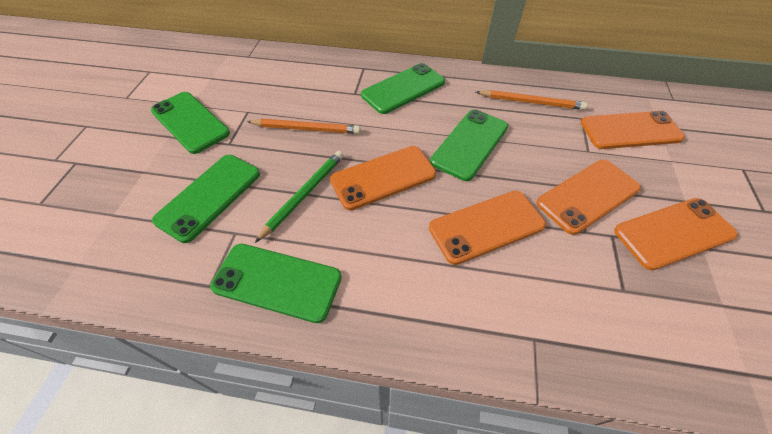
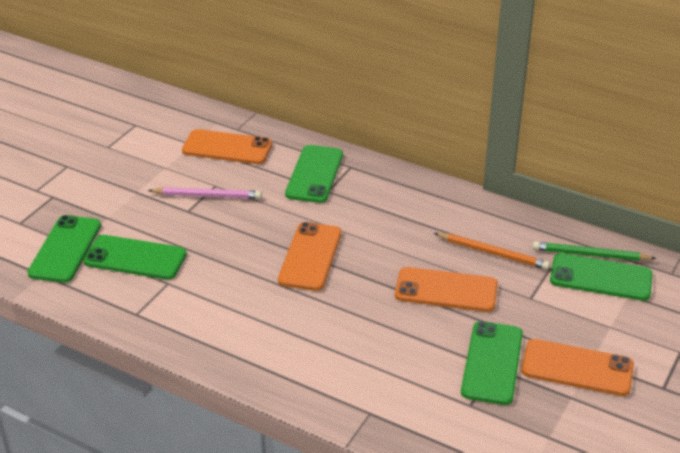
orange pencil: 2 -> 1
orange phone: 5 -> 4
pink pencil: 0 -> 1

